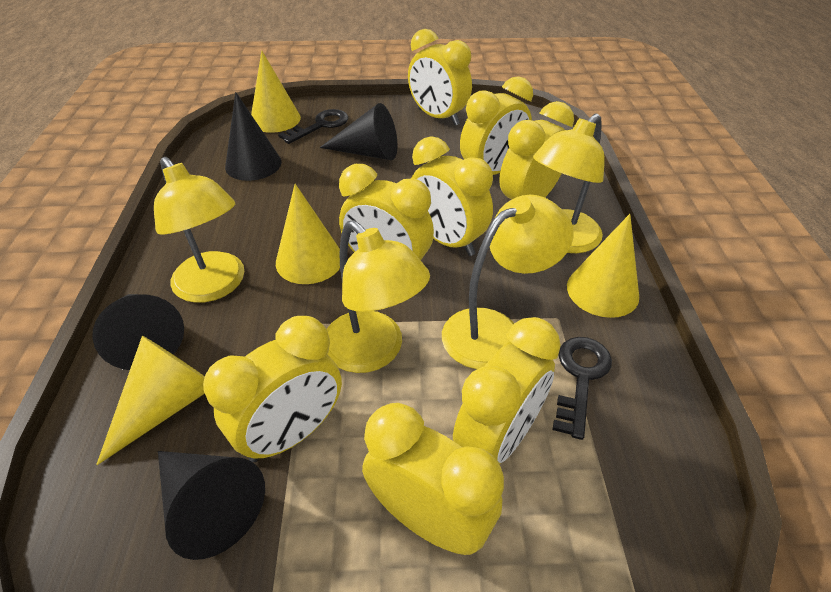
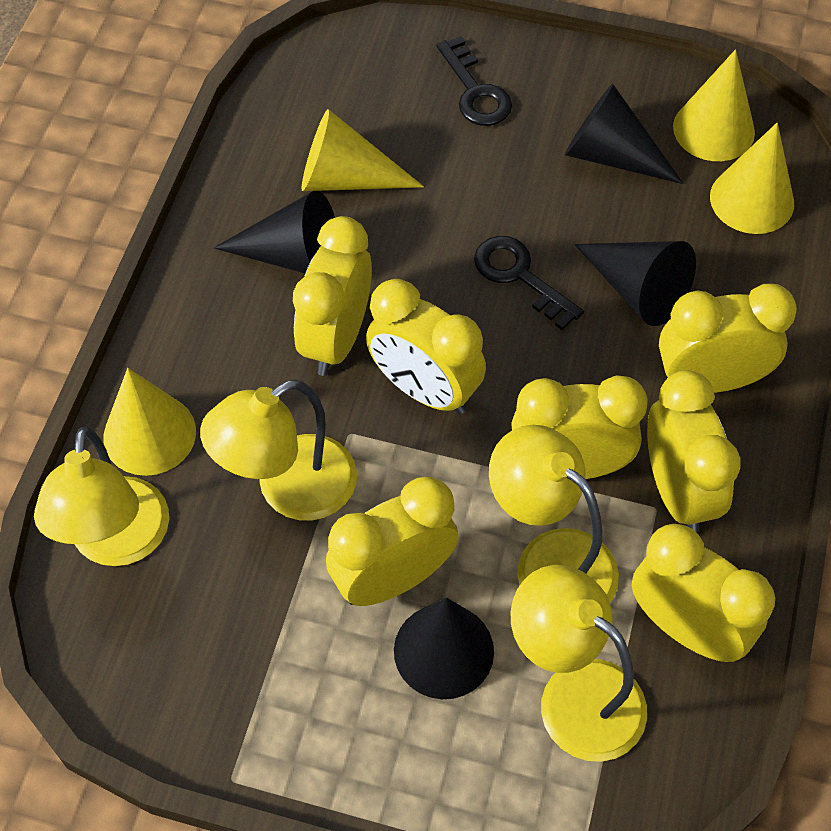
yellow clock: 8 -> 7

